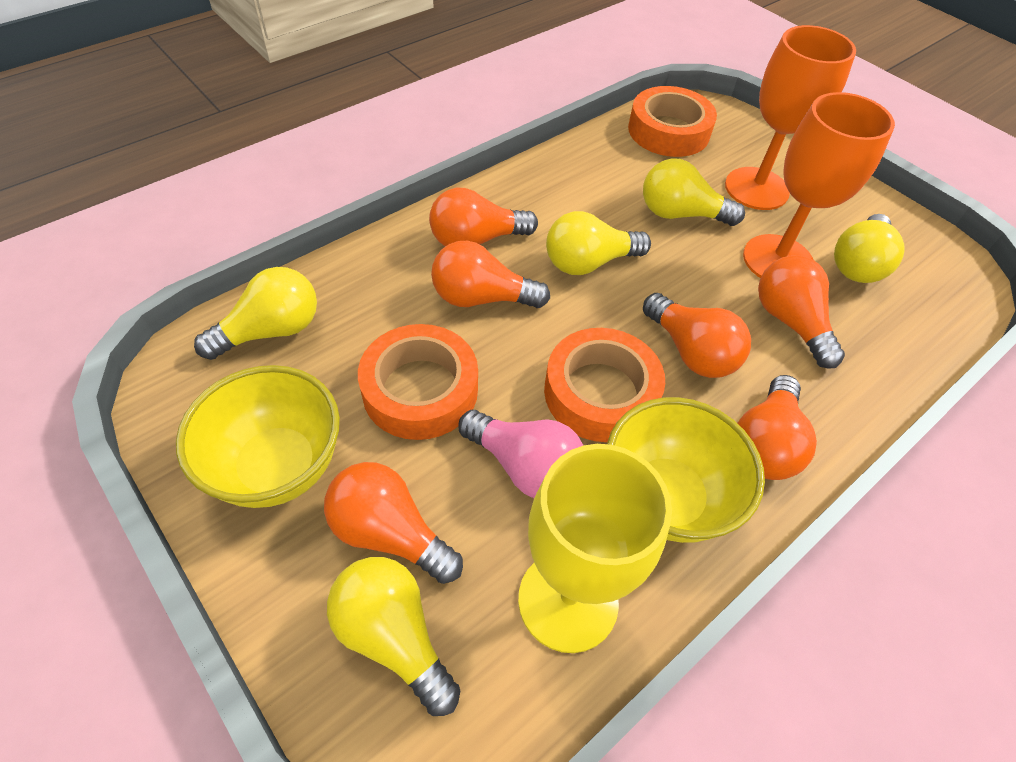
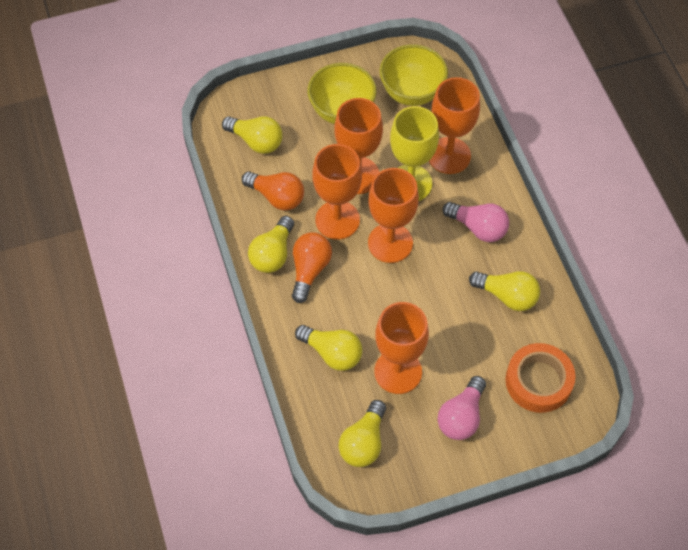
orange goblet: 2 -> 5
orange light bulb: 6 -> 2
orange tape: 3 -> 1
pink light bulb: 1 -> 2

